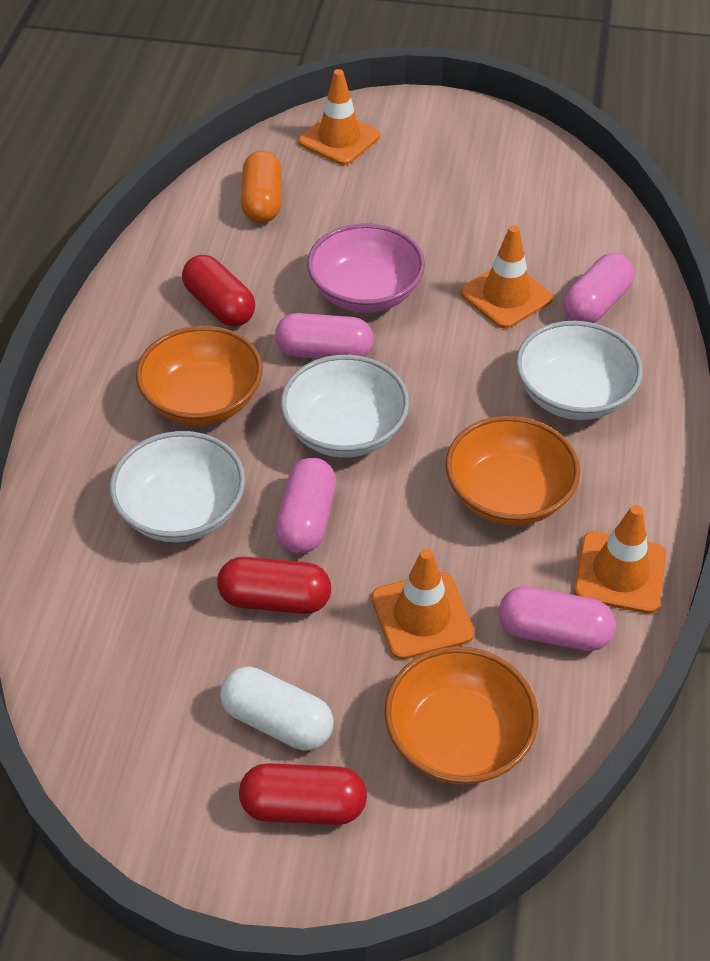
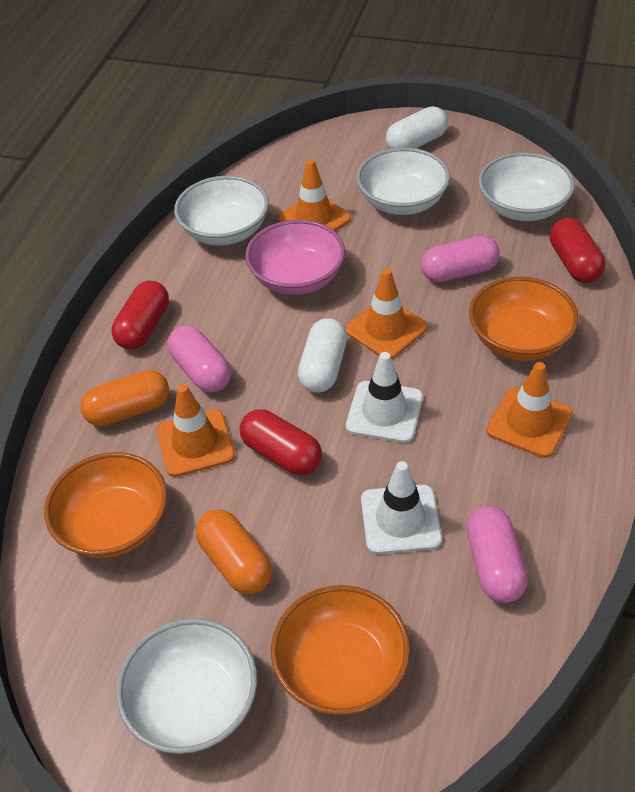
orange capsule: 1 -> 2
pink capsule: 4 -> 3
white bowl: 3 -> 4
white capsule: 1 -> 2
white traffic cone: 0 -> 2

